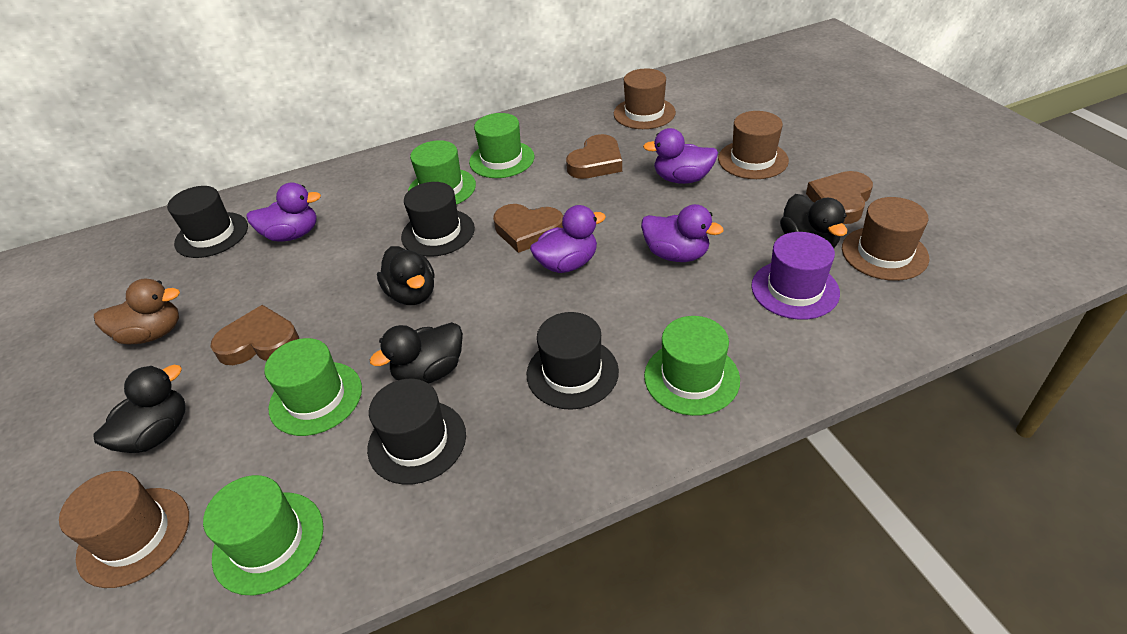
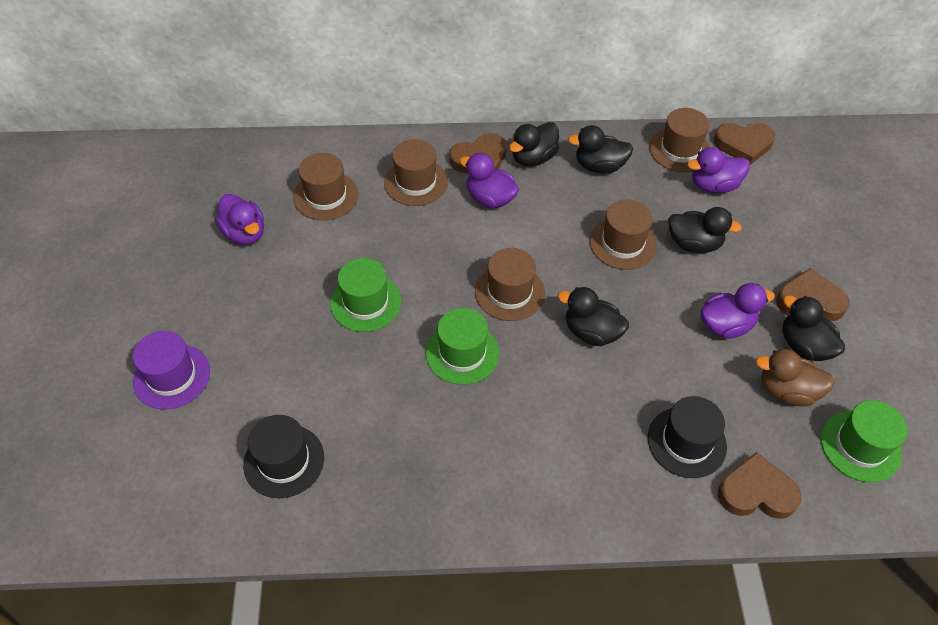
black duck: 4 -> 5
black hat: 4 -> 2
brown hat: 4 -> 5
green hat: 5 -> 3

